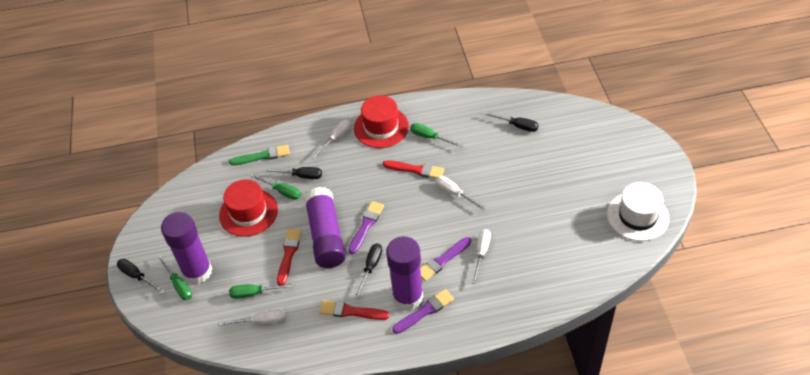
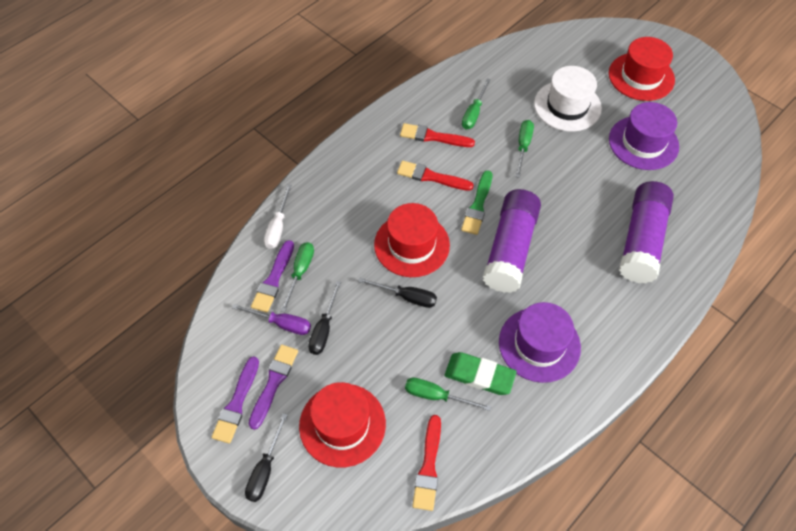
black screwdriver: 4 -> 3
green eraser: 0 -> 1
purple glue stick: 3 -> 2
purple hat: 0 -> 2
purple screwdriver: 0 -> 1
red hat: 2 -> 3
white screwdriver: 4 -> 1

